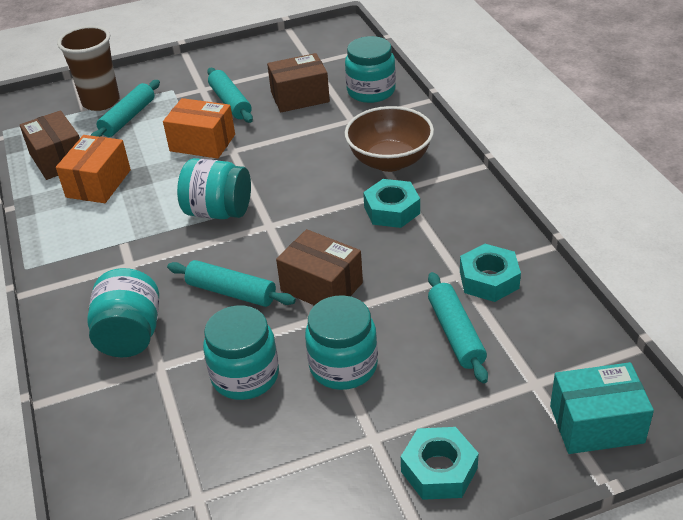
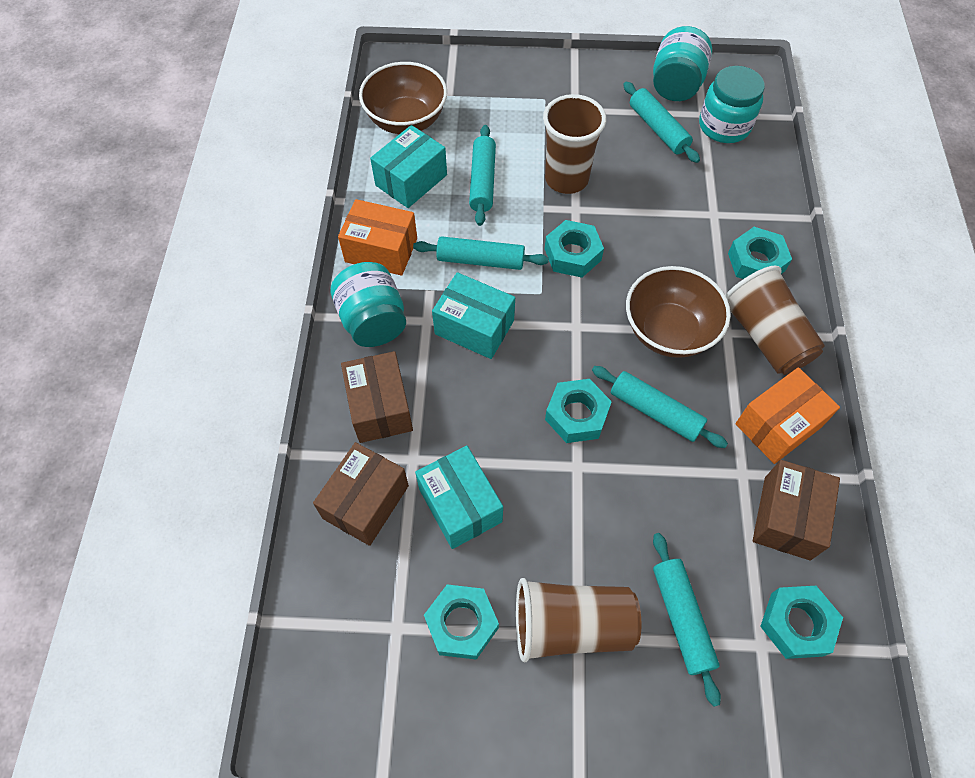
brown bowl: 1 -> 2
brown cup: 1 -> 3
turquoise box: 1 -> 3
turquoise jar: 5 -> 3
turquoise nut: 3 -> 5
turquoise rolling pin: 4 -> 5

